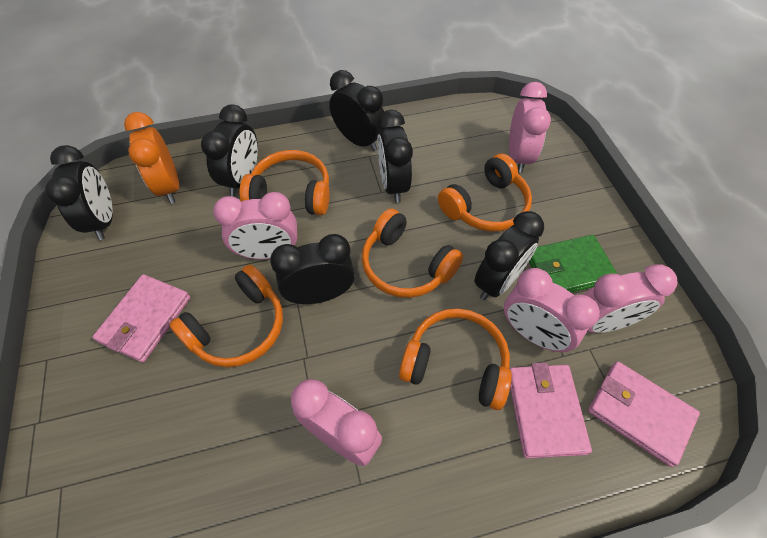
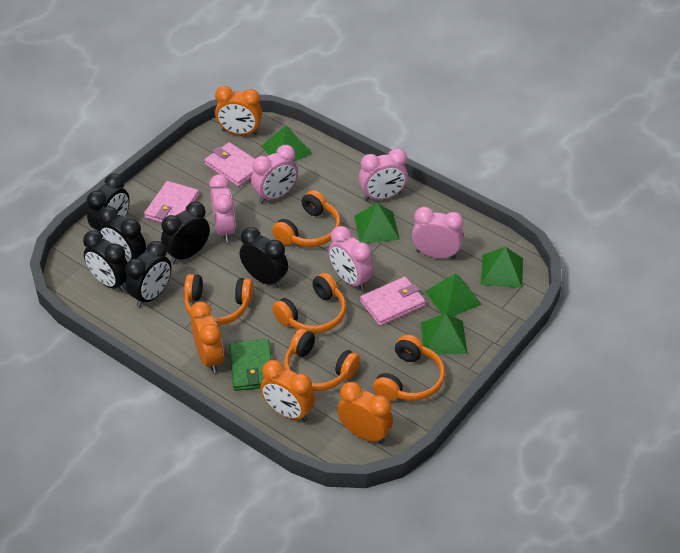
green pyramid: 0 -> 5
orange clock: 1 -> 4

